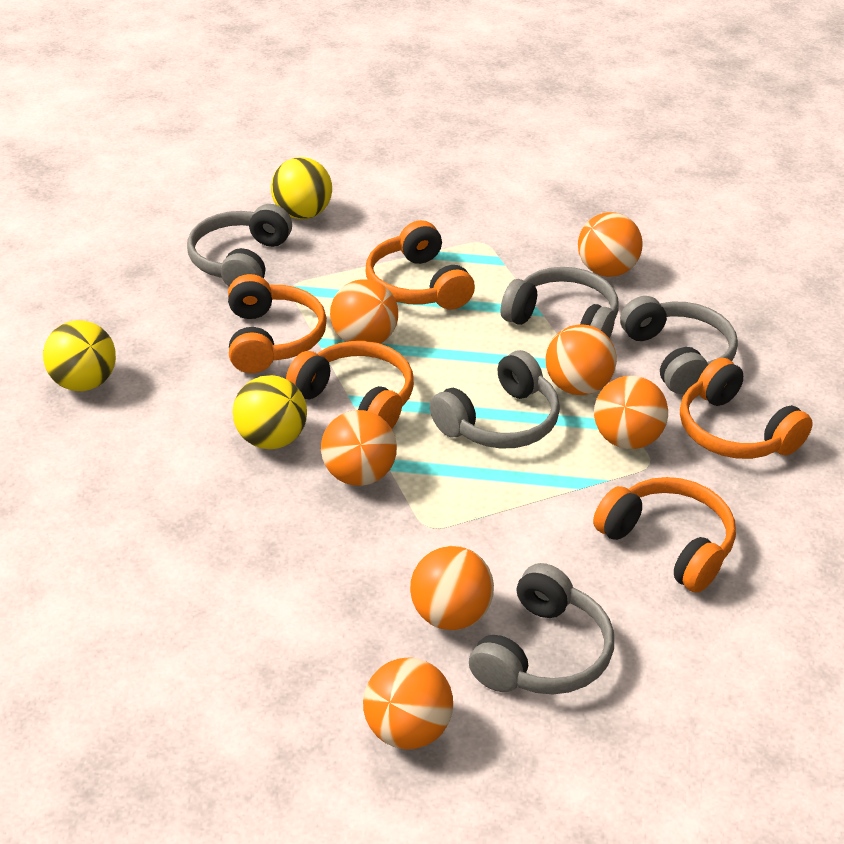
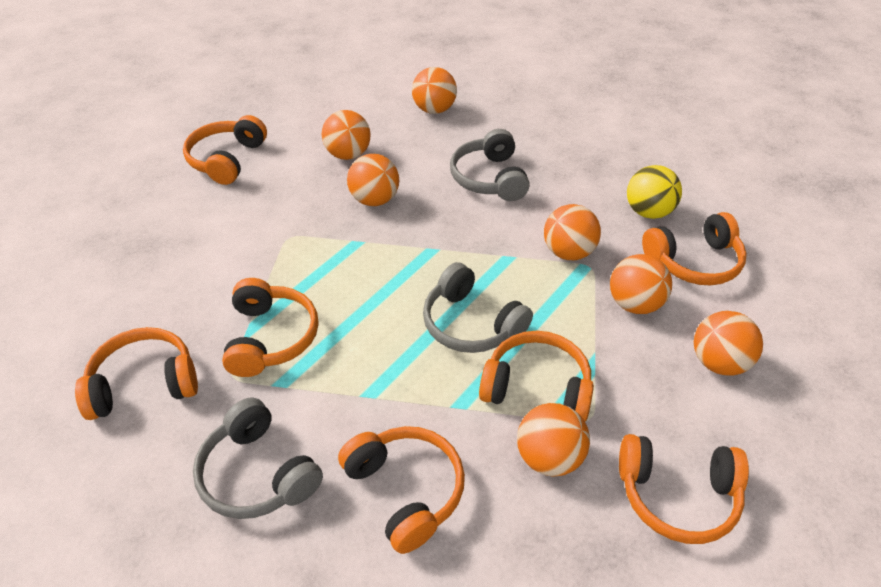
grey headphones: 5 -> 3
orange headphones: 5 -> 7
yellow ball: 3 -> 1

